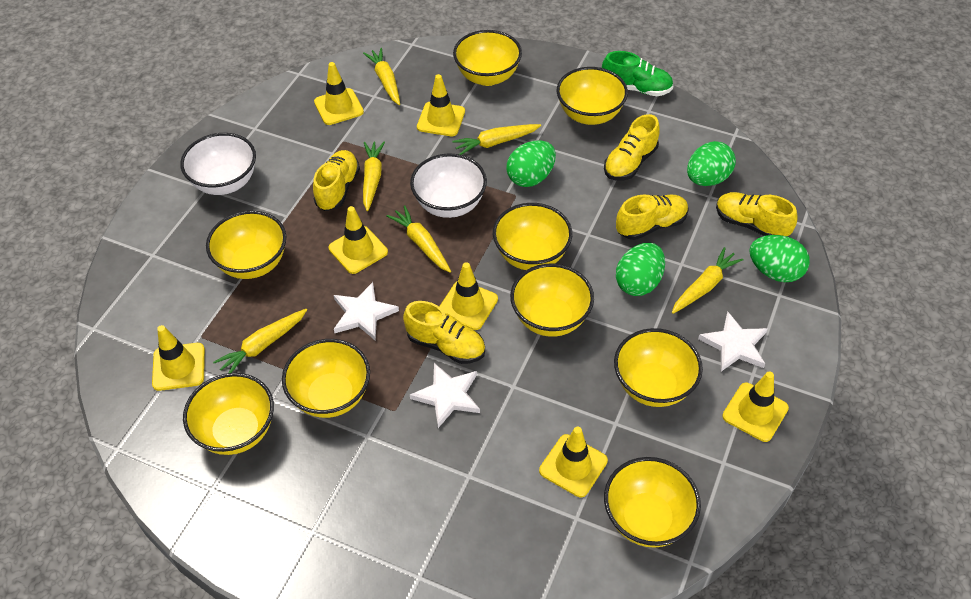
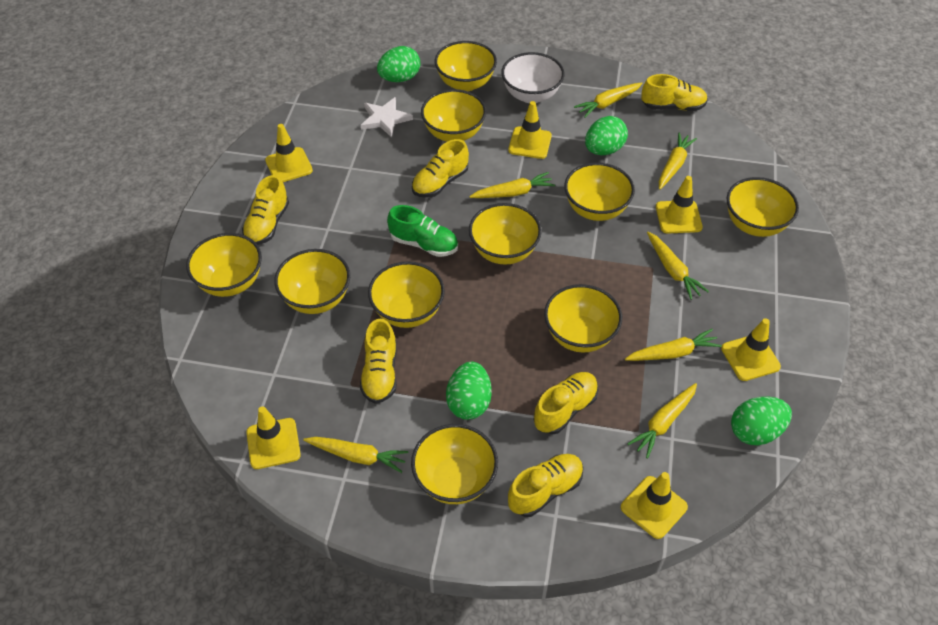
white bowl: 2 -> 1
white star: 3 -> 1
yellow bowl: 9 -> 10
yellow carrot: 6 -> 7
yellow shoe: 5 -> 6
yellow traffic cone: 7 -> 6

